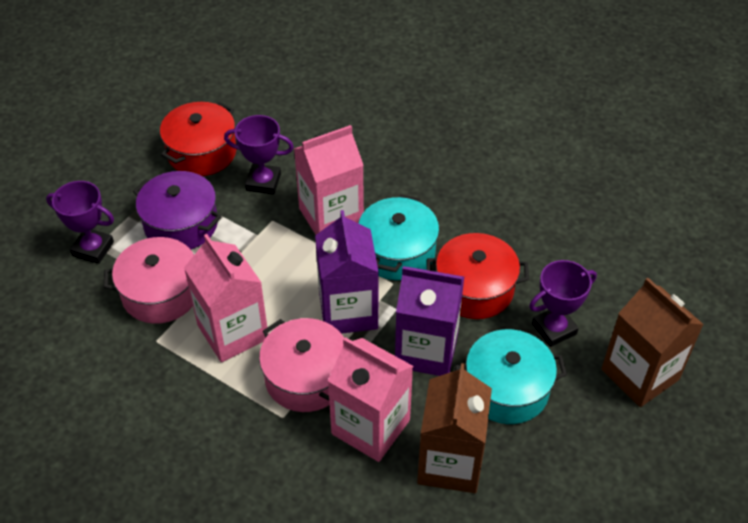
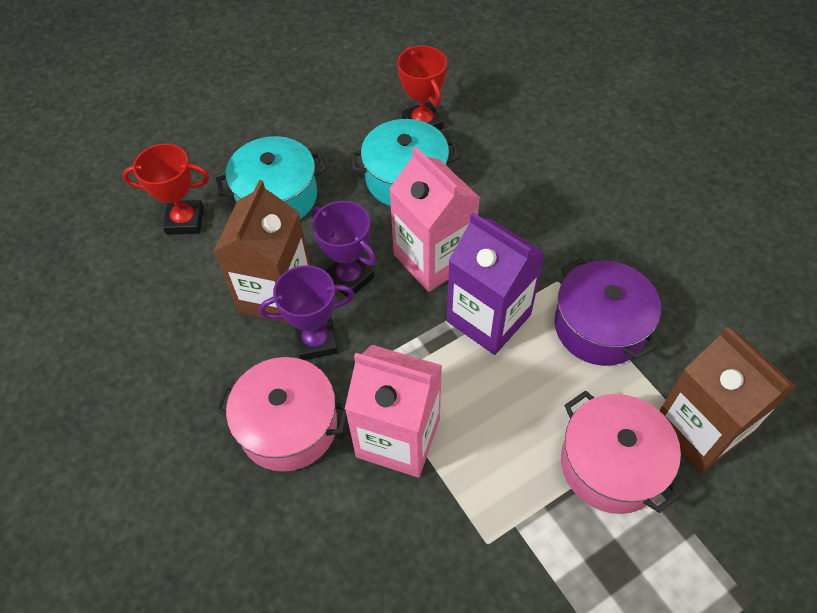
pink carton: 3 -> 2
purple carton: 2 -> 1
purple trophy: 3 -> 2
red pot: 2 -> 0
red trophy: 0 -> 2

